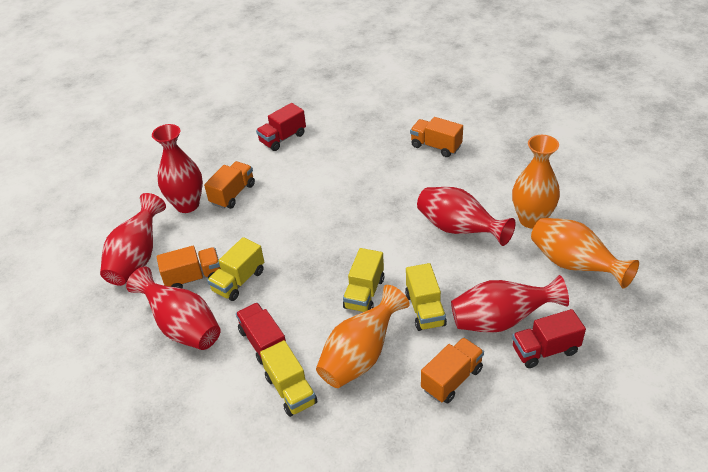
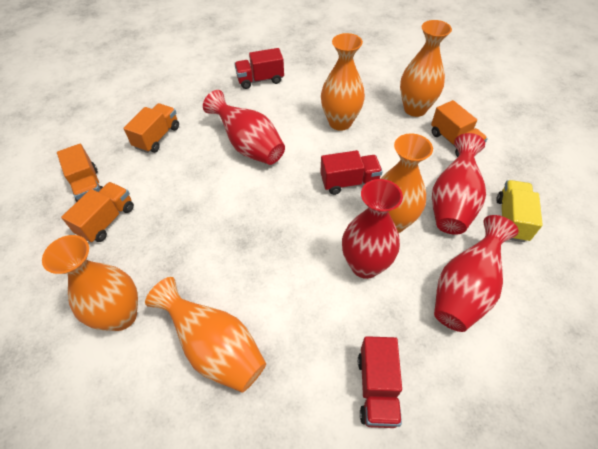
orange vase: 3 -> 5
red vase: 5 -> 4
yellow truck: 4 -> 1

